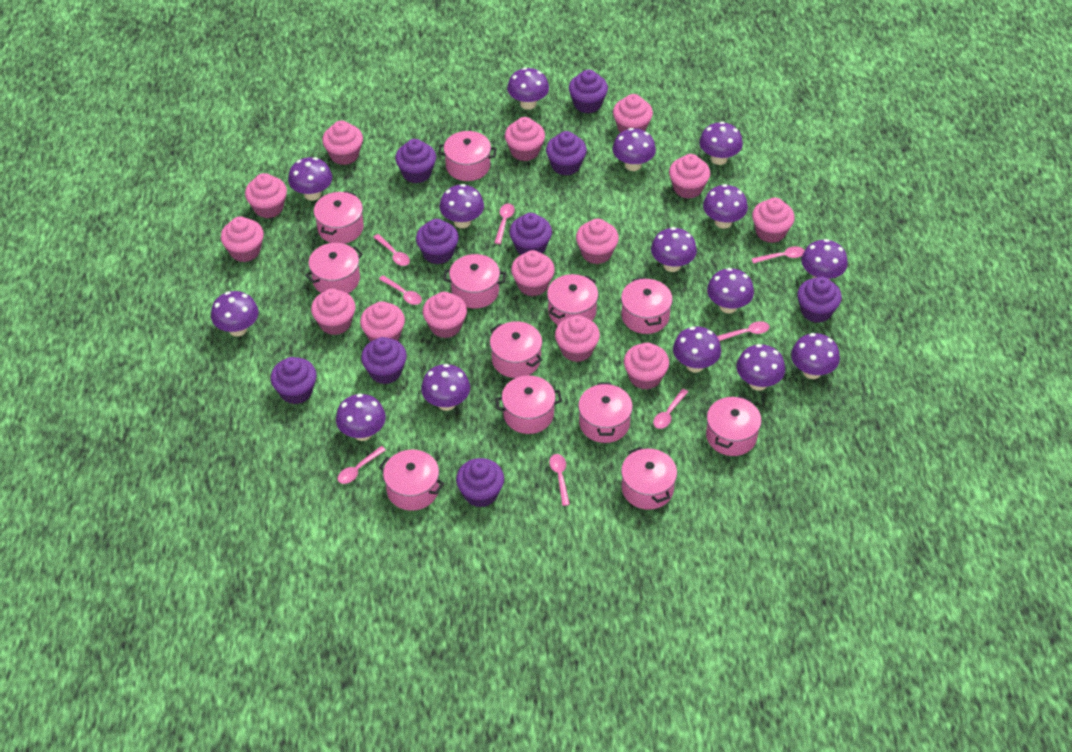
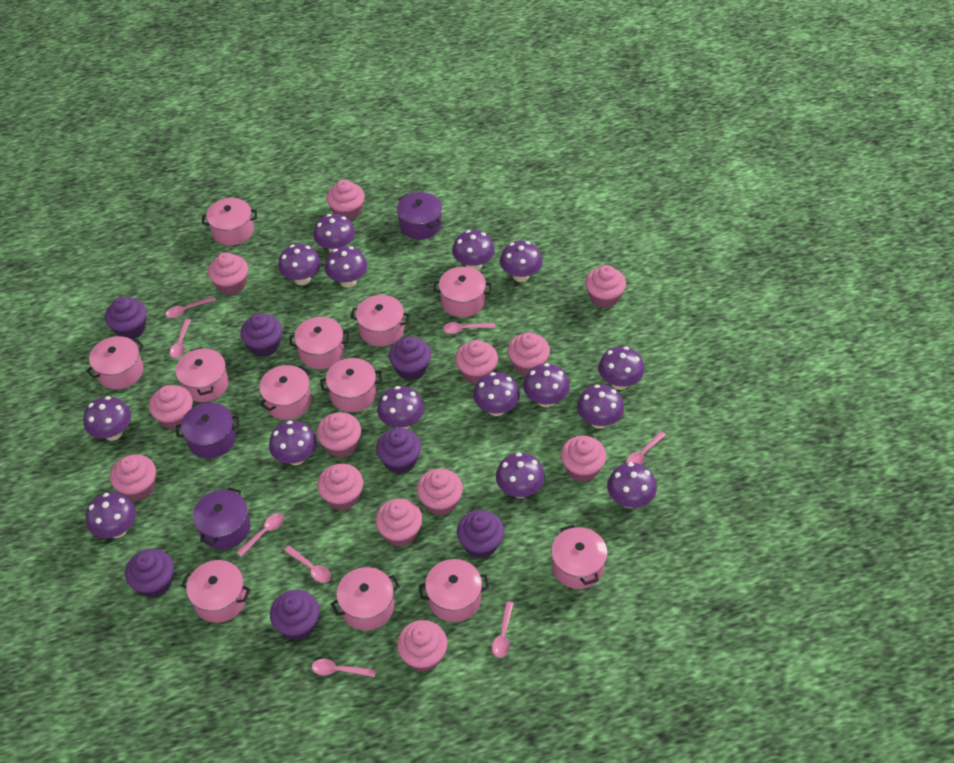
pink cupcake: 14 -> 13
purple cupcake: 9 -> 7
purple pot: 0 -> 3

